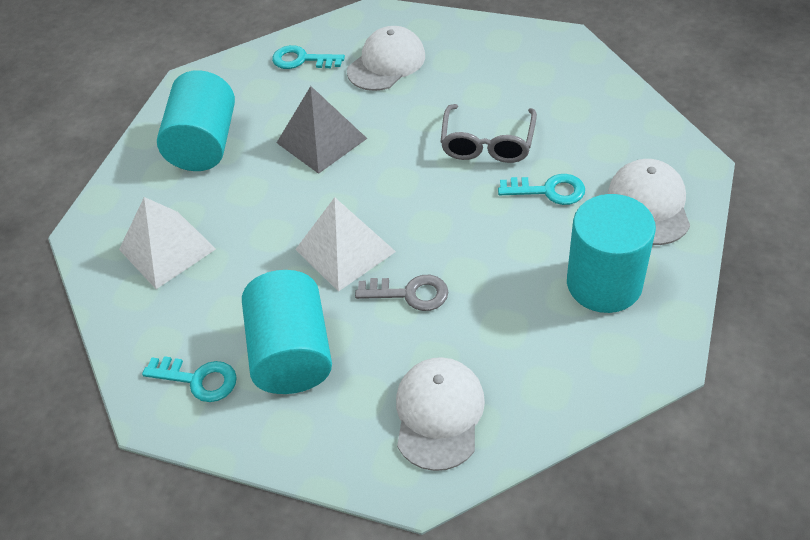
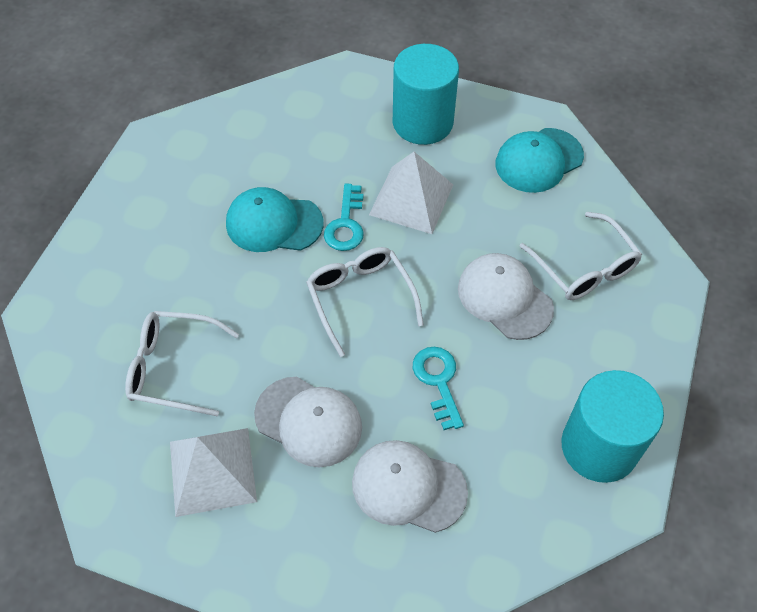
grey glasses: 1 -> 0
grey key: 1 -> 0
grey pyramid: 1 -> 0
turquoise cap: 0 -> 2
turquoise cylinder: 3 -> 2
turquoise key: 3 -> 2
white glasses: 0 -> 3

